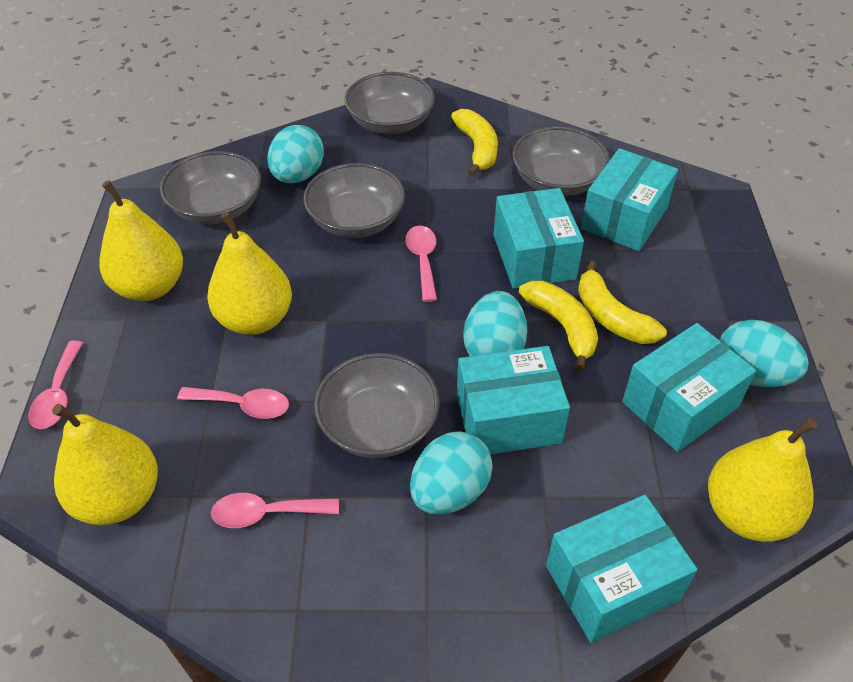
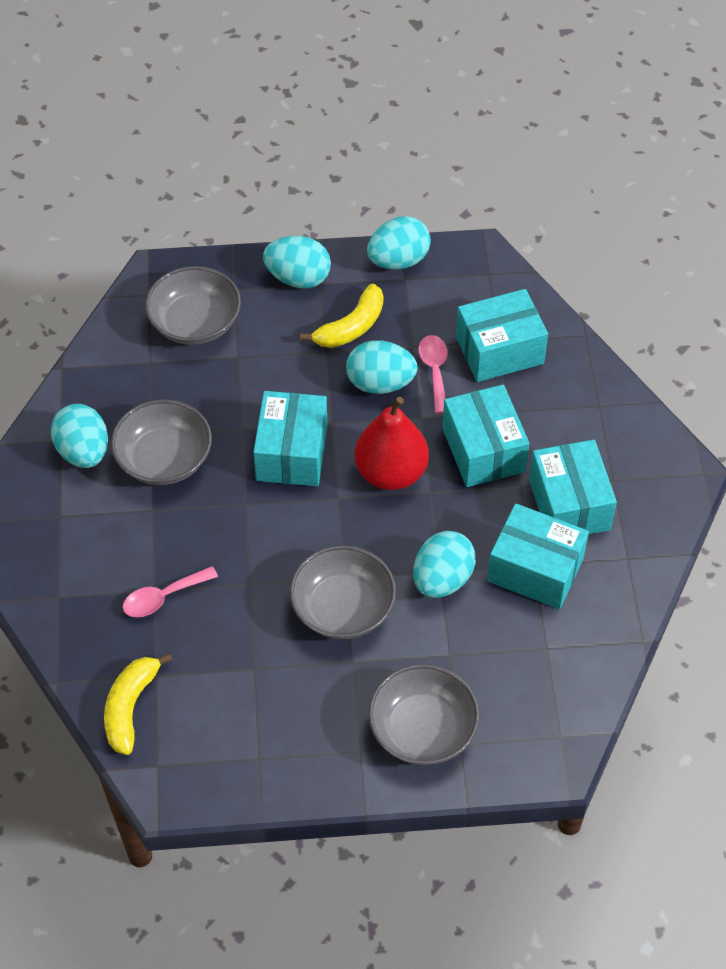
grey bowl: 5 -> 4
pink spoon: 4 -> 2
red pear: 0 -> 1
turquoise egg: 4 -> 5
yellow banana: 3 -> 2
yellow pear: 4 -> 0

